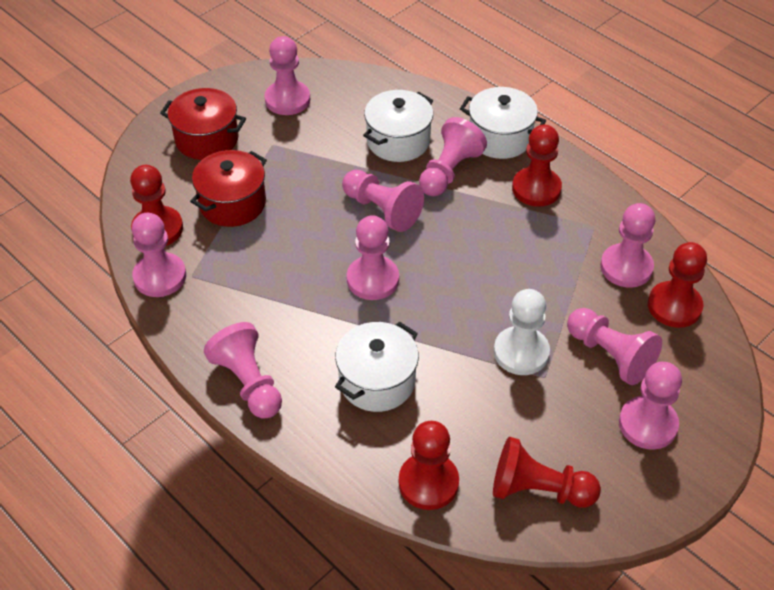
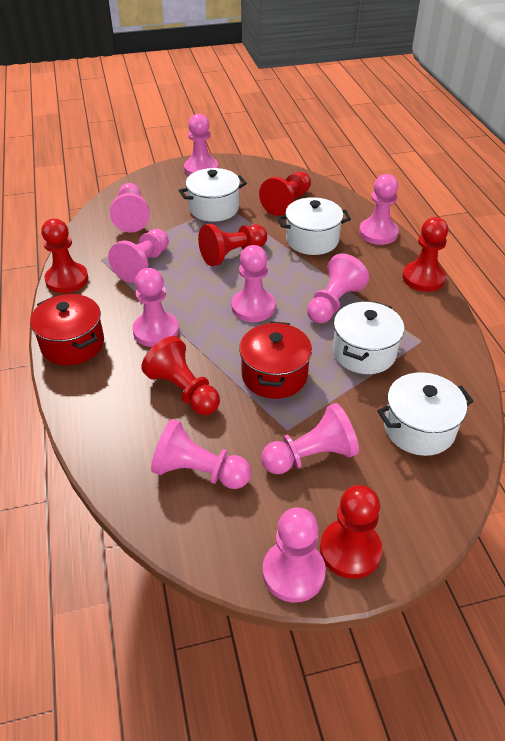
pink pawn: 9 -> 10
red pawn: 5 -> 6
white pawn: 1 -> 0
white pot: 3 -> 4

